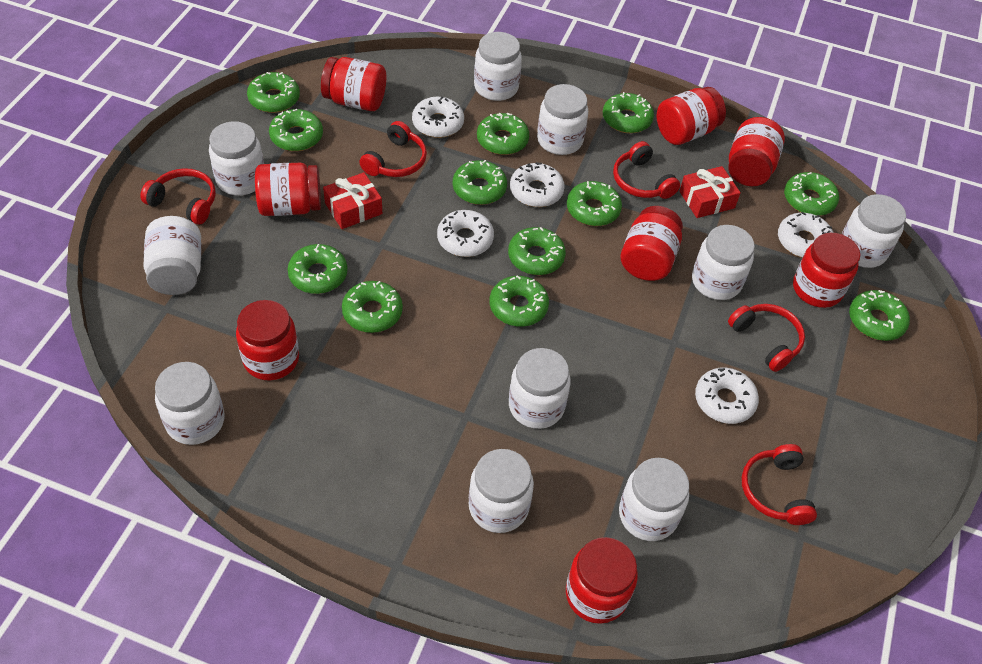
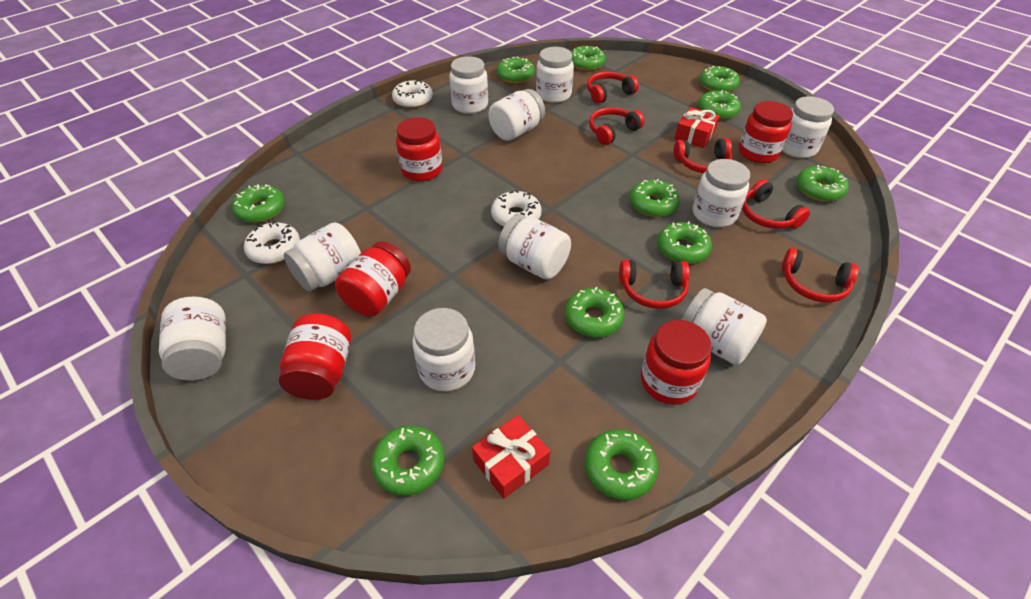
green donut: 12 -> 11
red headphones: 5 -> 6
red jar: 8 -> 5
white donut: 5 -> 3

